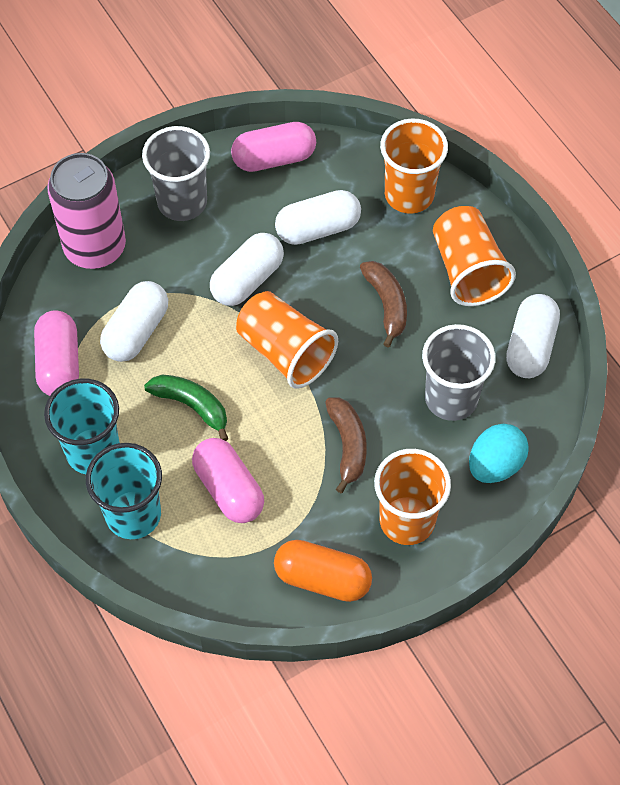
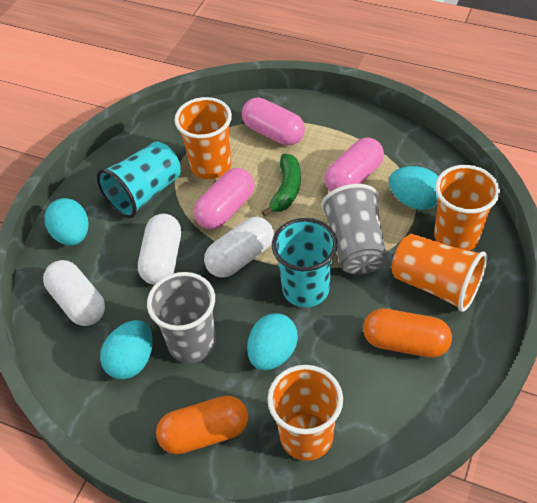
brown banana: 2 -> 0
orange capsule: 1 -> 2
pink can: 1 -> 0
turquoise egg: 1 -> 4
white capsule: 4 -> 3

